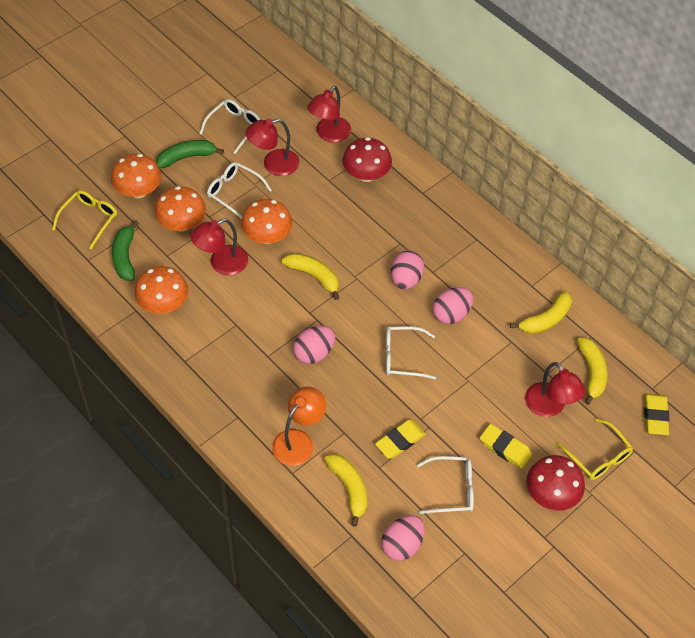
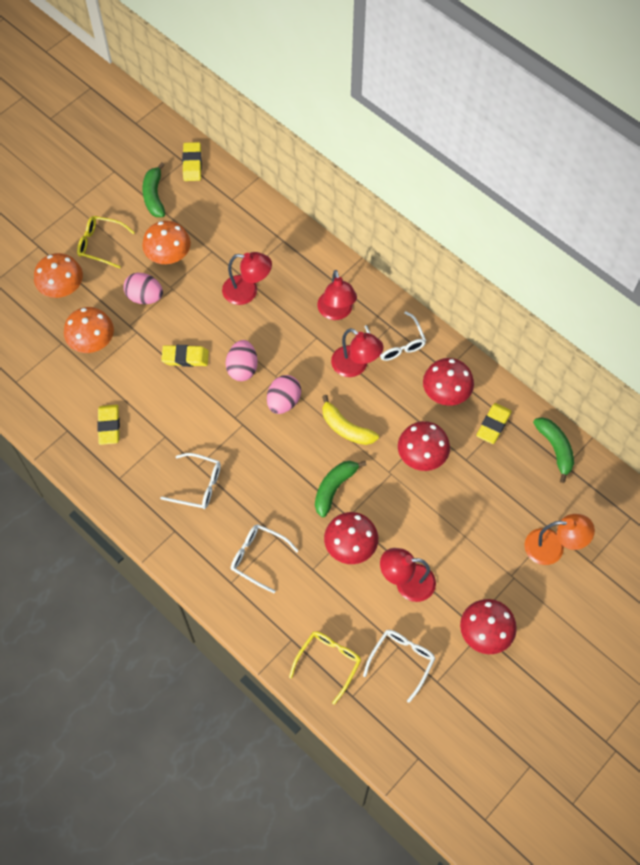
green banana: 2 -> 3
orange mushroom: 4 -> 3
pink egg: 4 -> 3
red mushroom: 2 -> 4
yellow banana: 4 -> 1
yellow eraser: 3 -> 4

